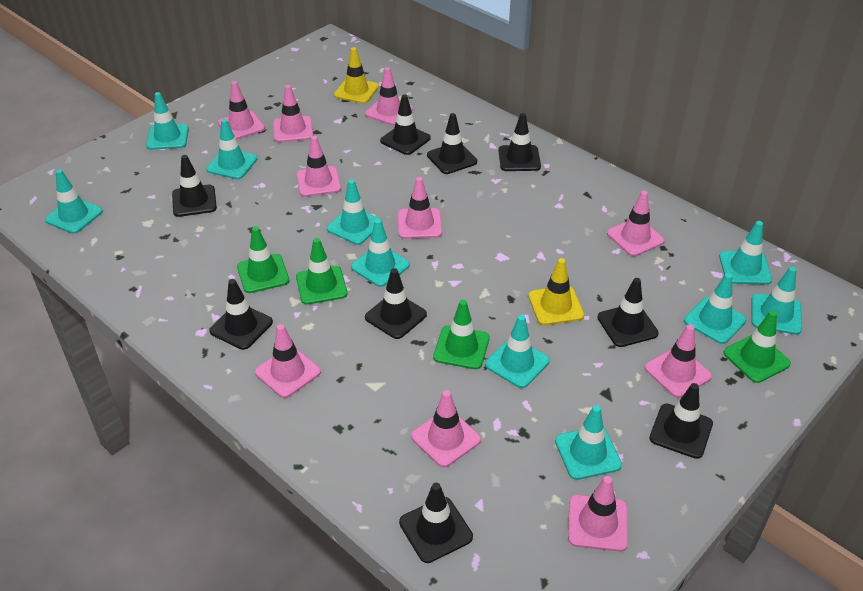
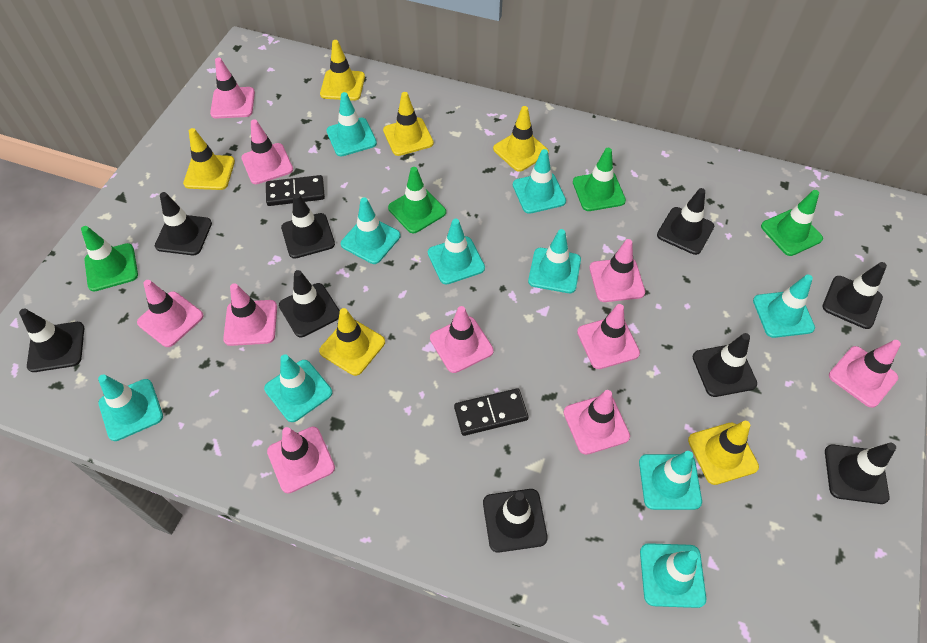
black domino: 0 -> 2
yellow traffic cone: 2 -> 6

